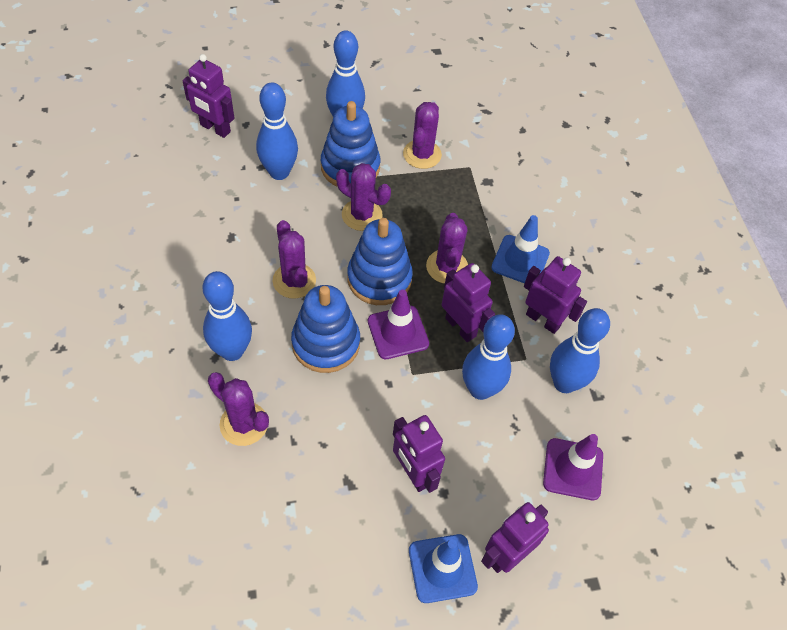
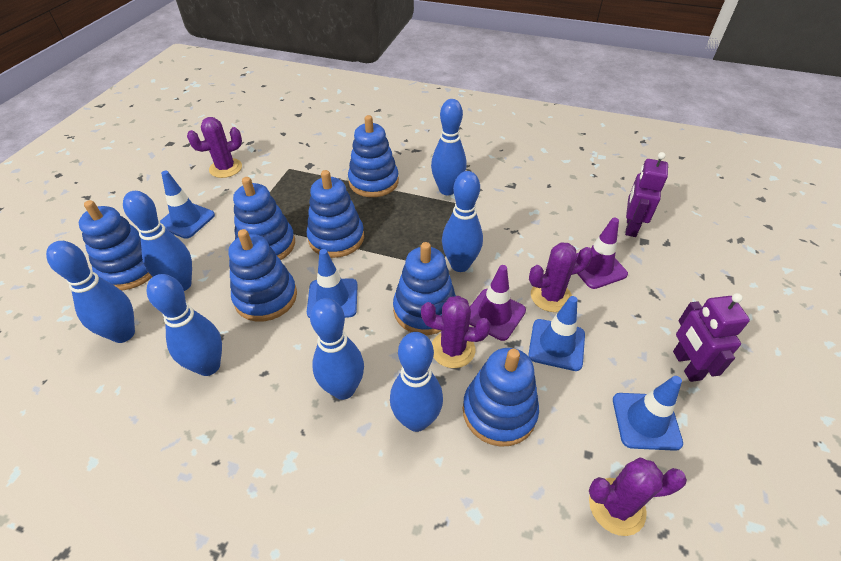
blue bowling pin: 5 -> 7
blue stacking toy: 3 -> 7
blue traffic cone: 2 -> 4
purple cactus: 5 -> 4
purple robot: 5 -> 2

